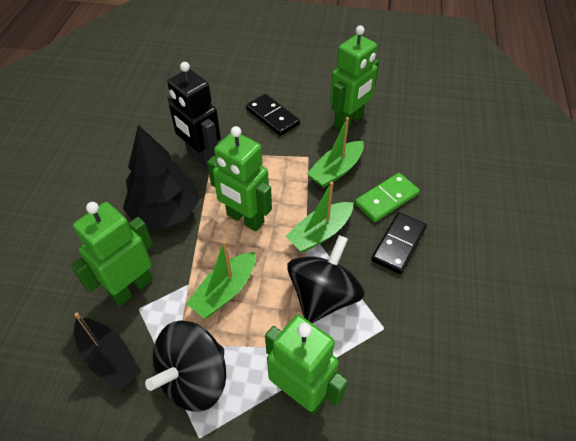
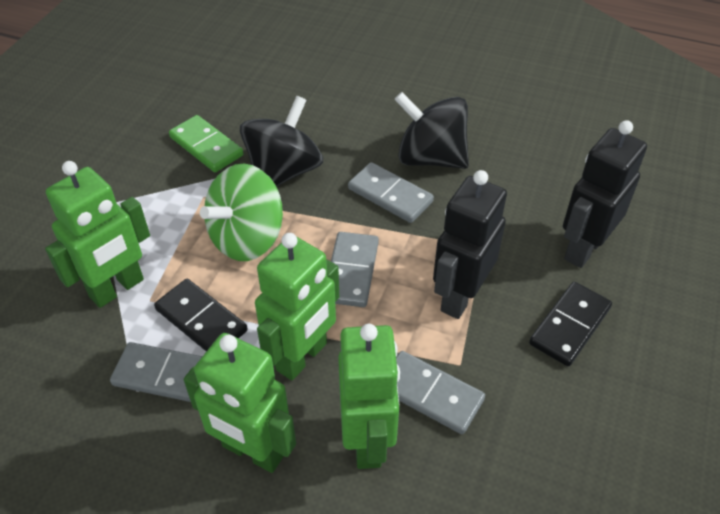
black boat: 1 -> 0
black robot: 1 -> 2
black tree: 1 -> 0
green boat: 3 -> 0
green spinning top: 0 -> 1
grey domino: 0 -> 4

